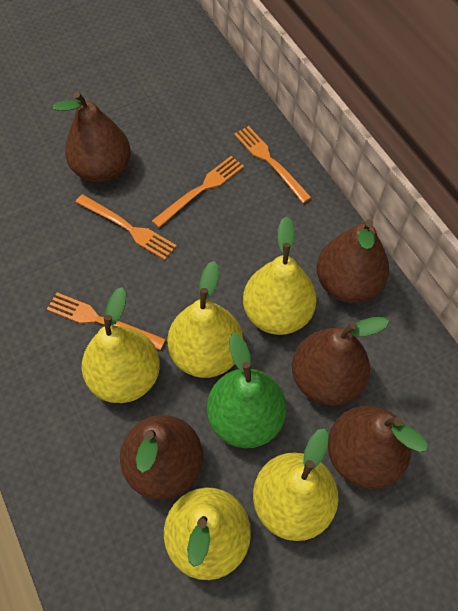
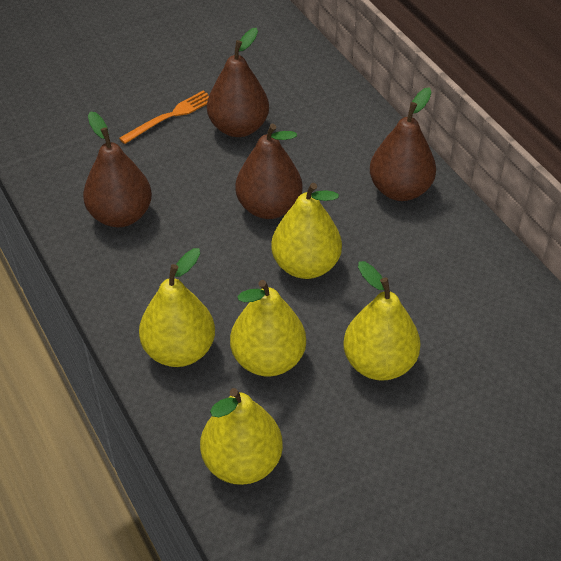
brown pear: 5 -> 4
green pear: 1 -> 0
orange fork: 4 -> 1

